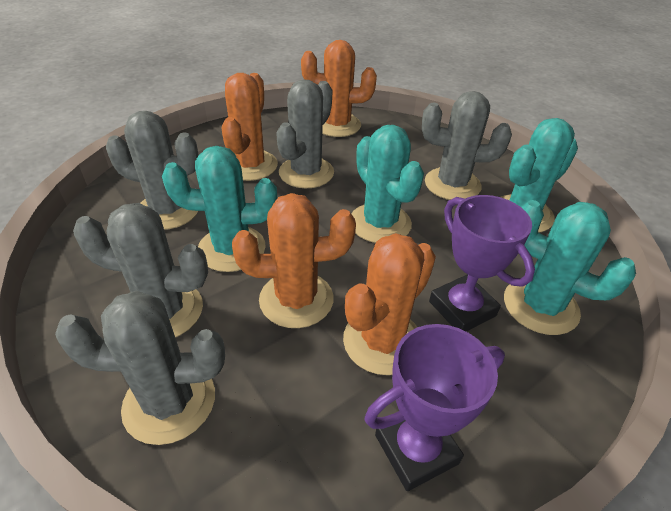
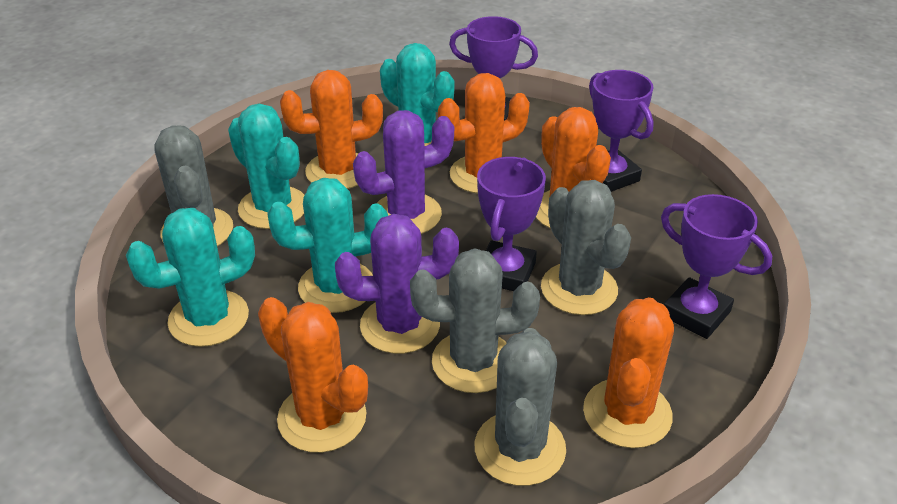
grey cactus: 5 -> 4
orange cactus: 4 -> 5
purple cactus: 0 -> 2
purple trophy: 2 -> 4

